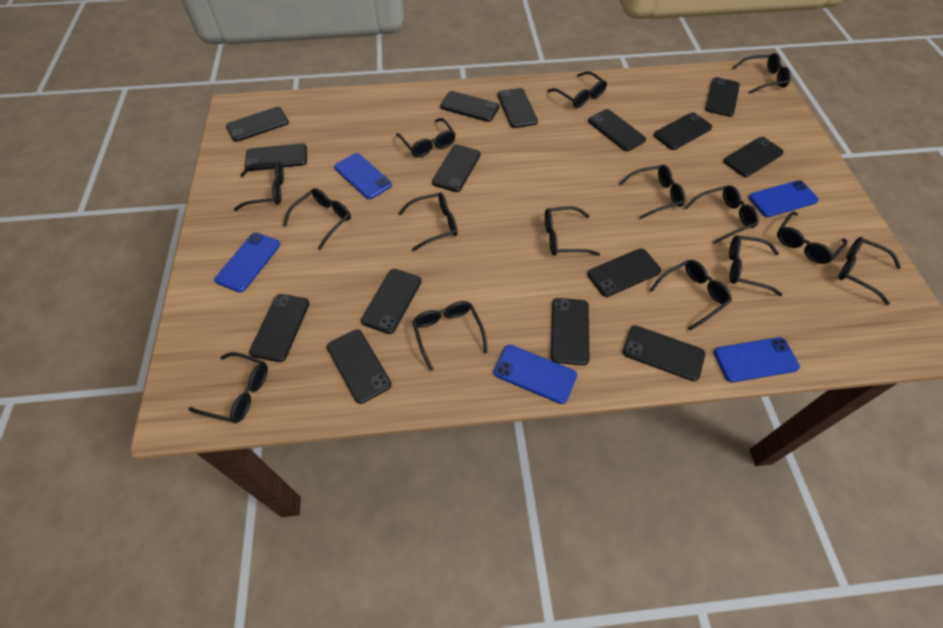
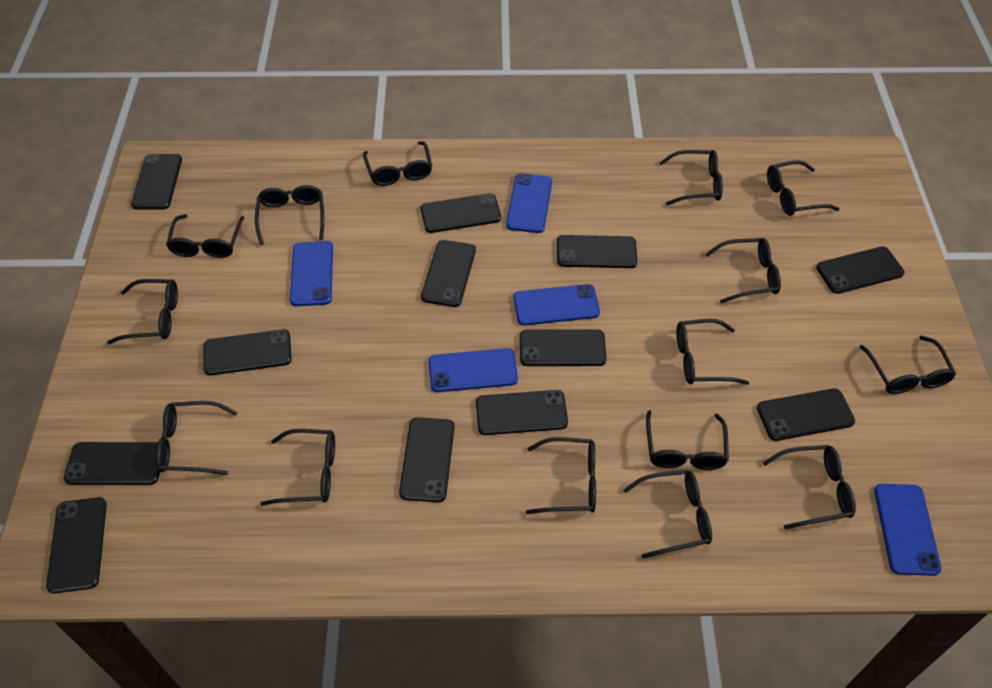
black phone: 15 -> 12

